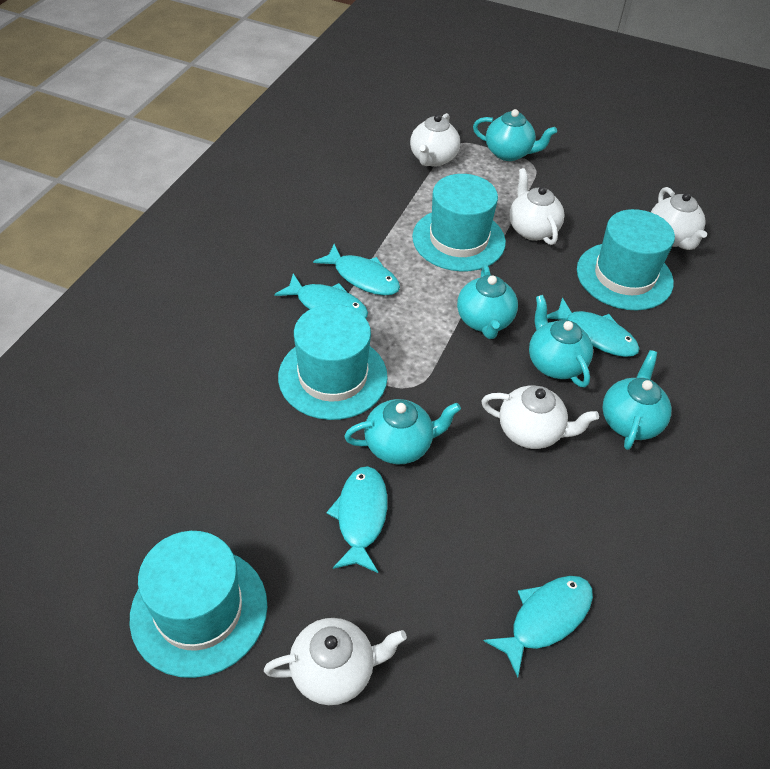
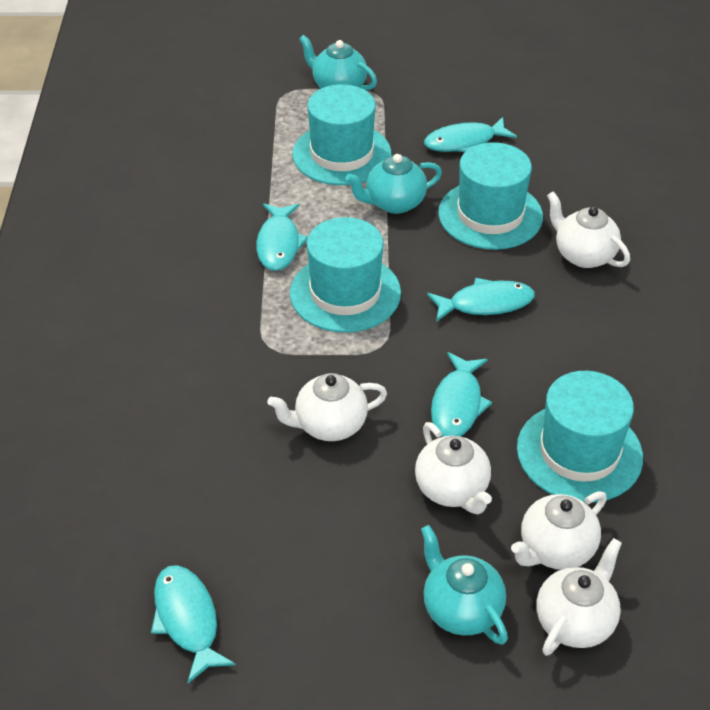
turquoise teapot: 5 -> 3

